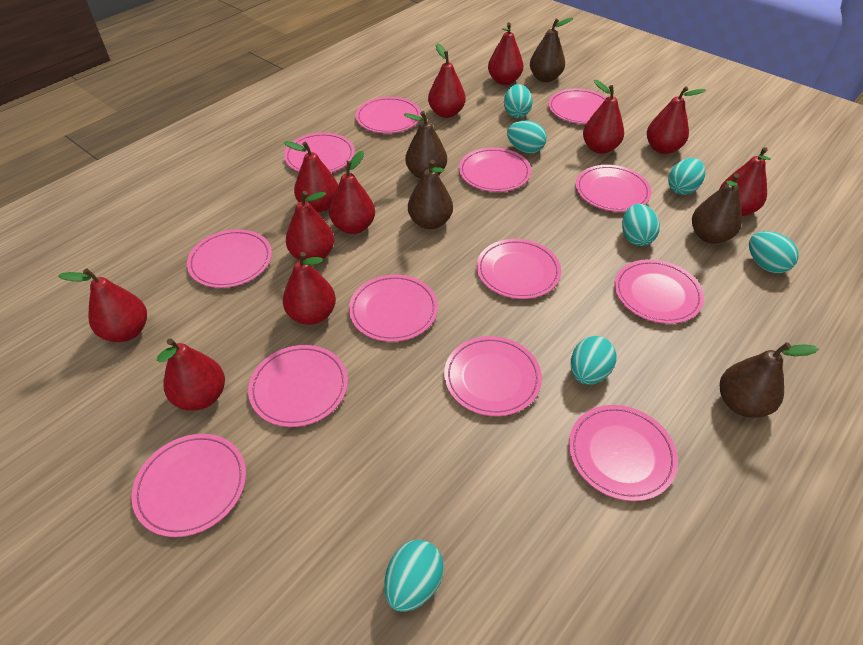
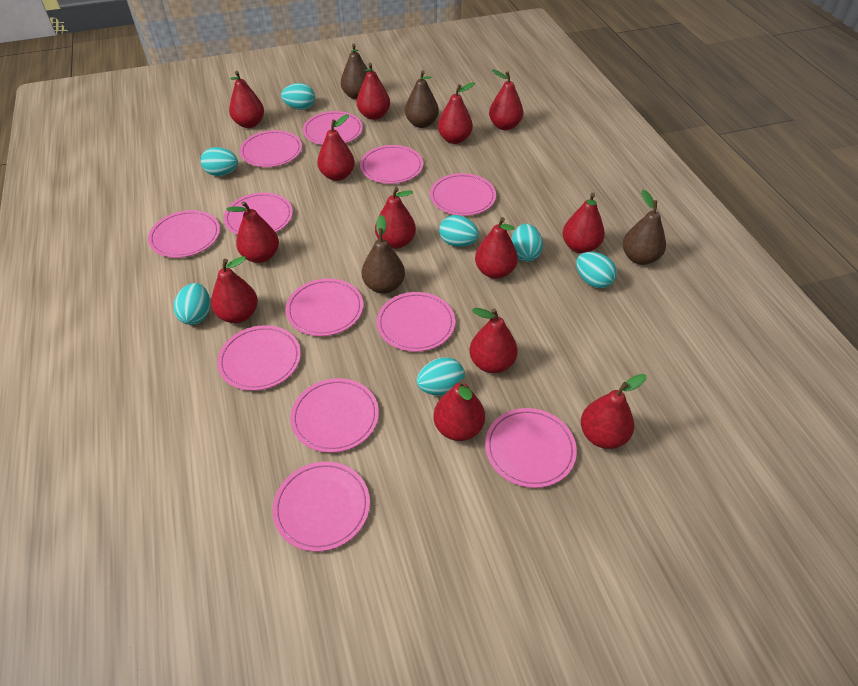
brown pear: 5 -> 4
pink plate: 13 -> 12
red pear: 11 -> 13

